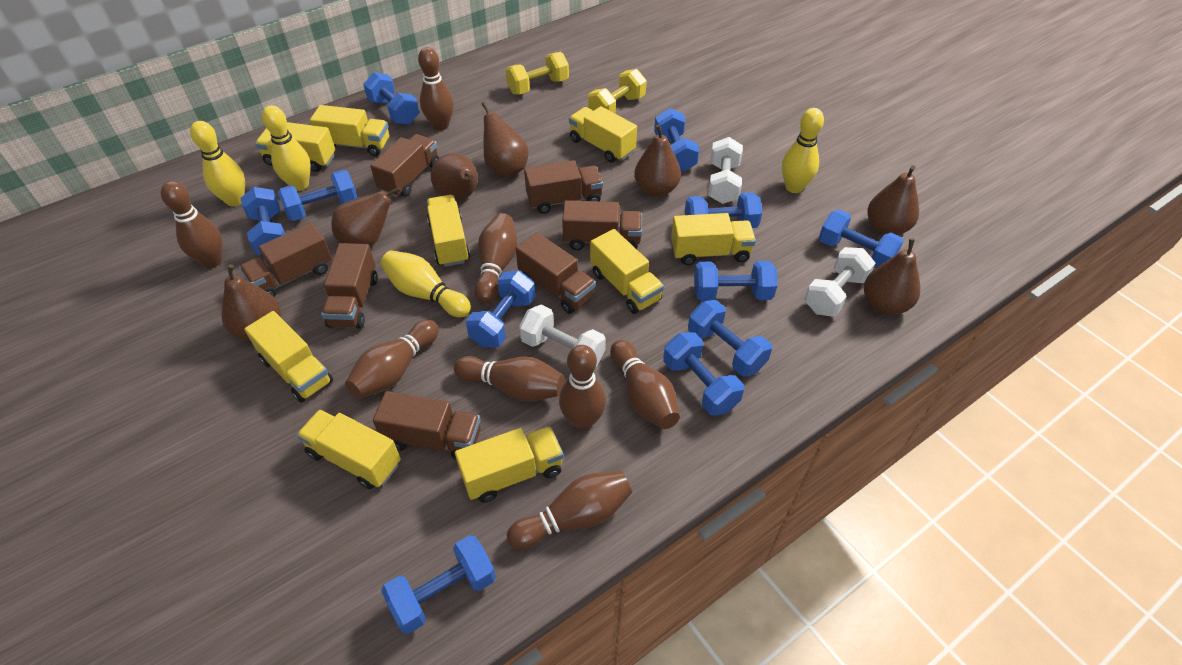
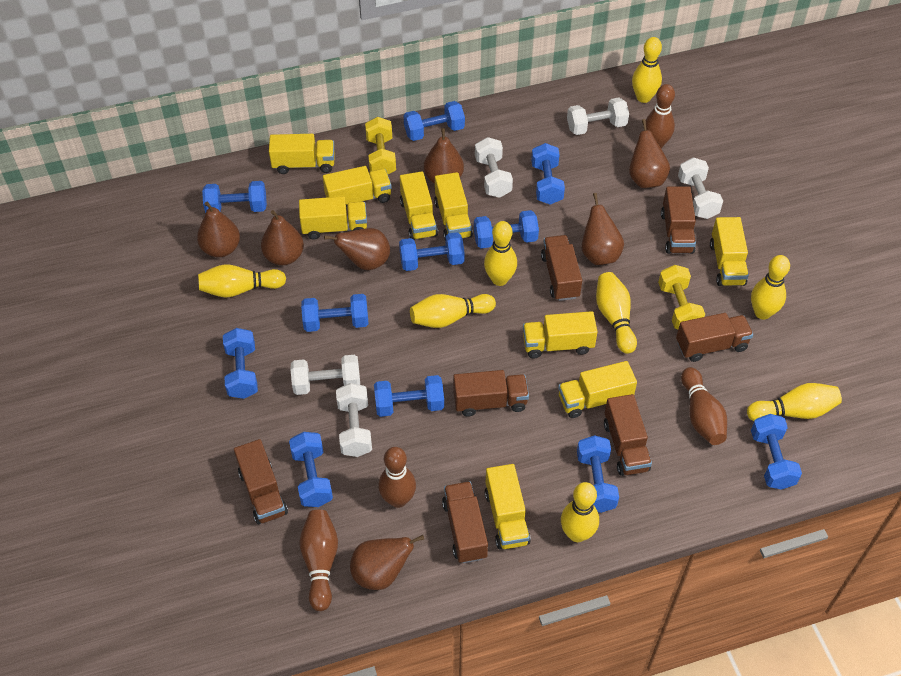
brown bowling pin: 8 -> 4
white dumbbell: 3 -> 5
yellow bowling pin: 4 -> 8

